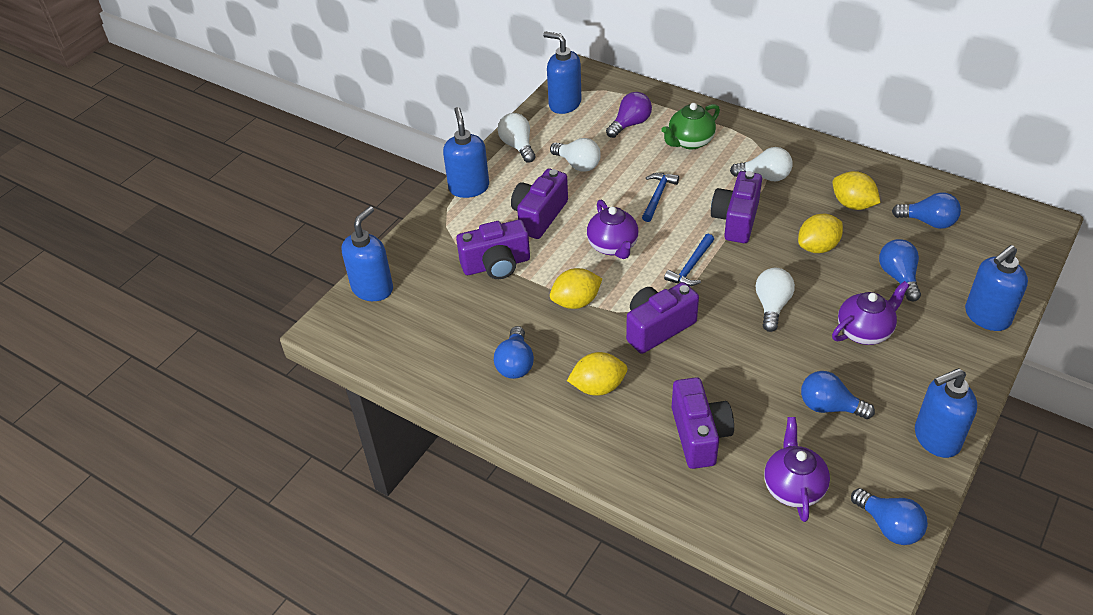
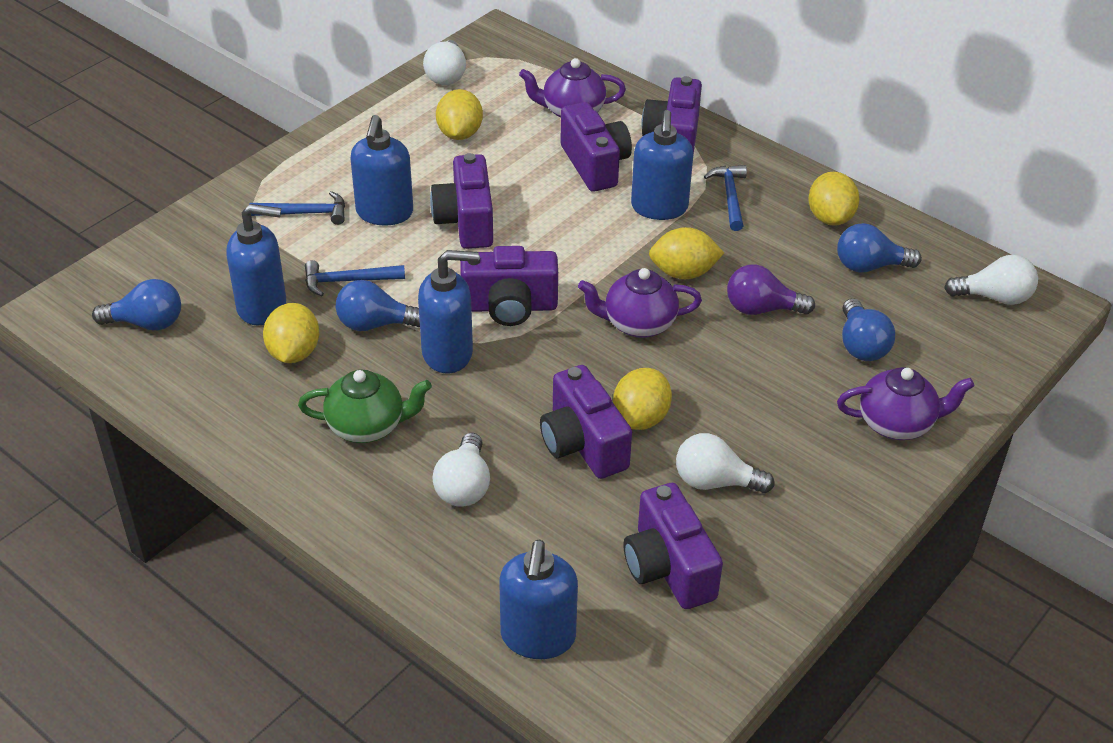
blue hammer: 2 -> 3
blue light bulb: 5 -> 4
purple camera: 5 -> 6
yellow lemon: 4 -> 5

